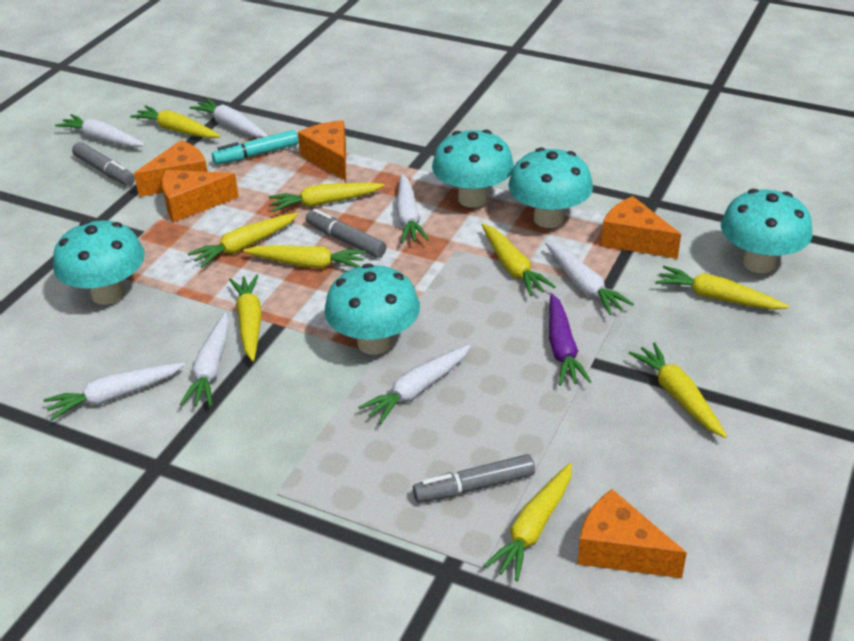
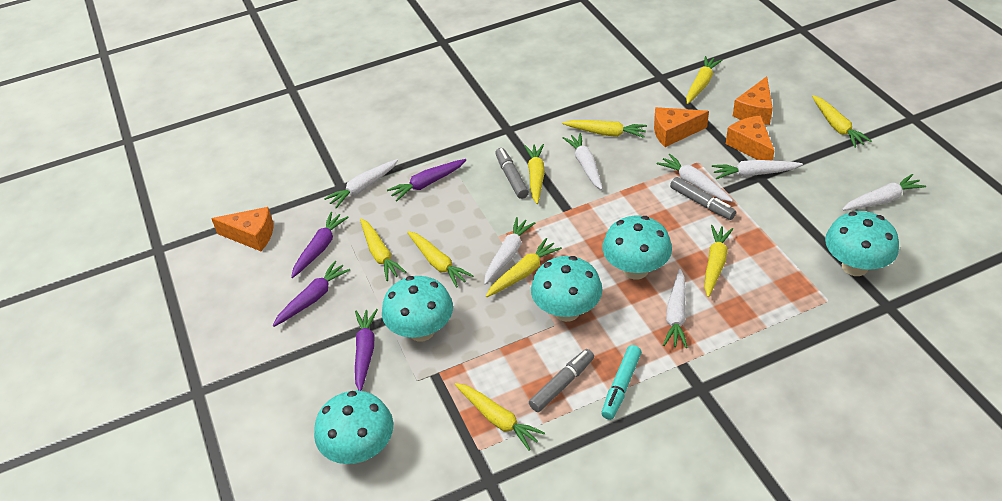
orange cheese: 5 -> 4
purple carrot: 1 -> 4

